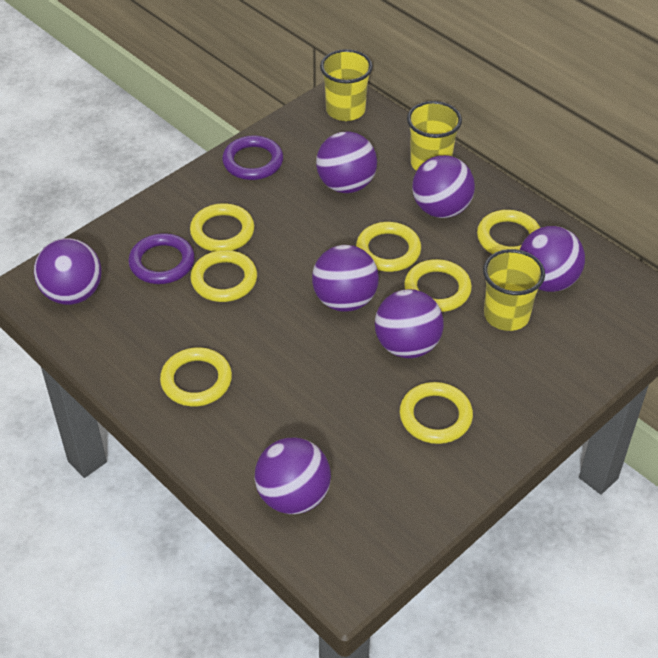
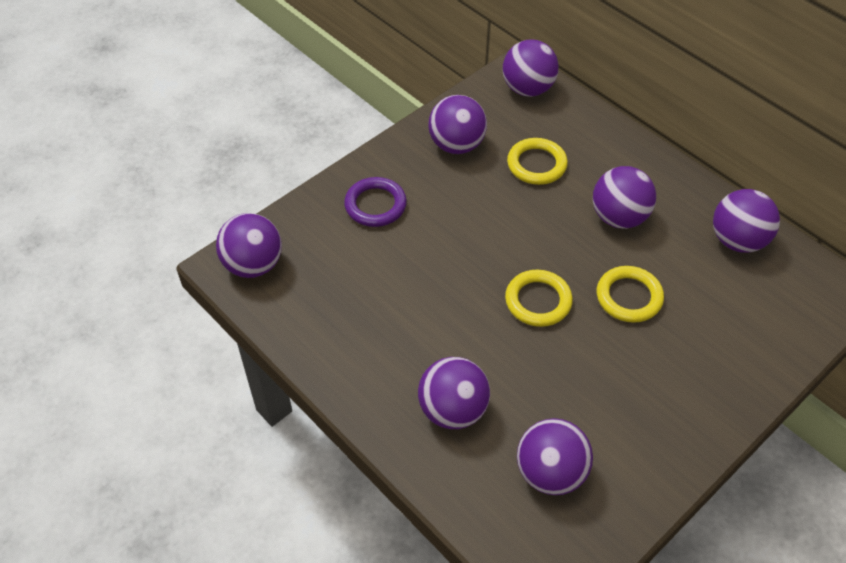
purple ring: 2 -> 1
yellow cup: 3 -> 0
yellow ring: 7 -> 3

